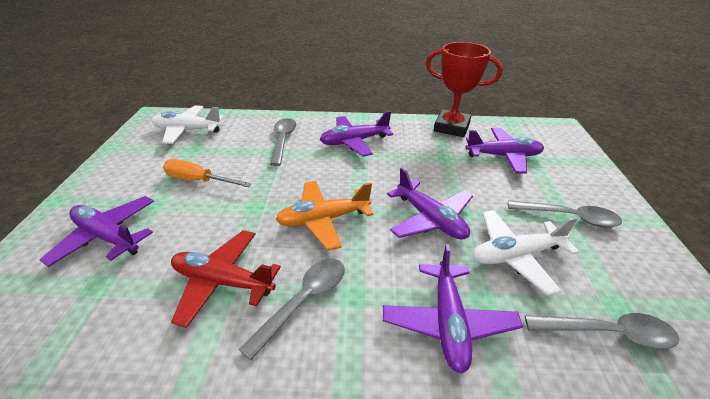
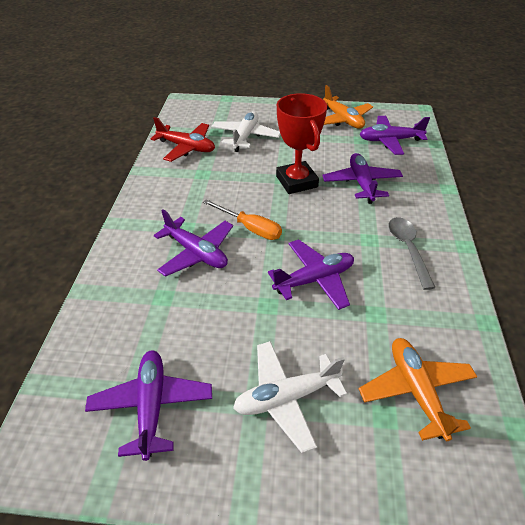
grey spoon: 4 -> 1
orange plane: 1 -> 2

